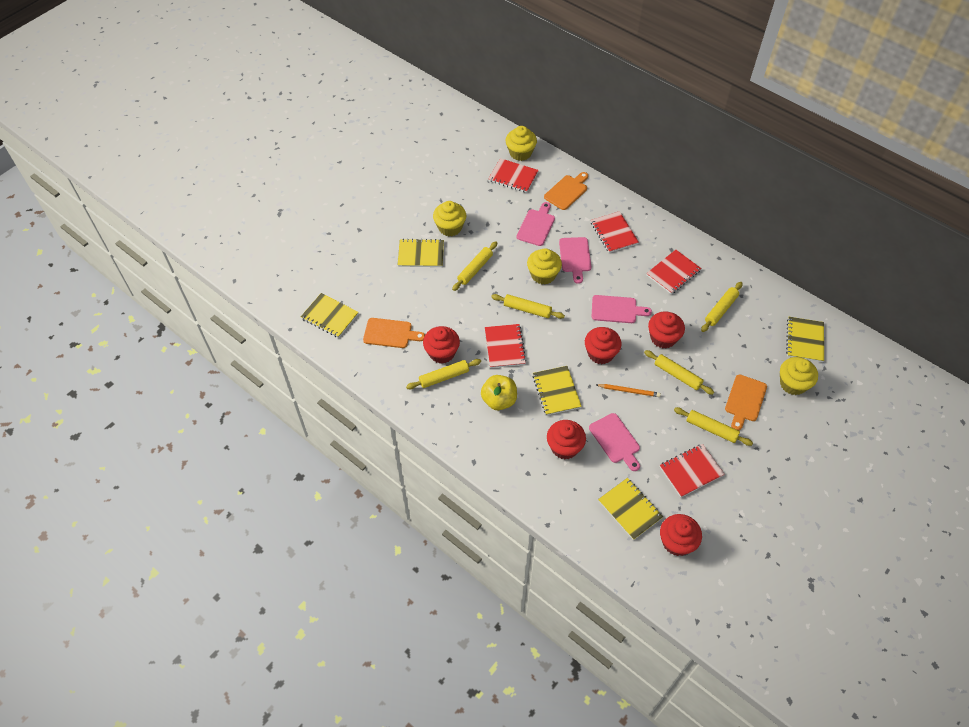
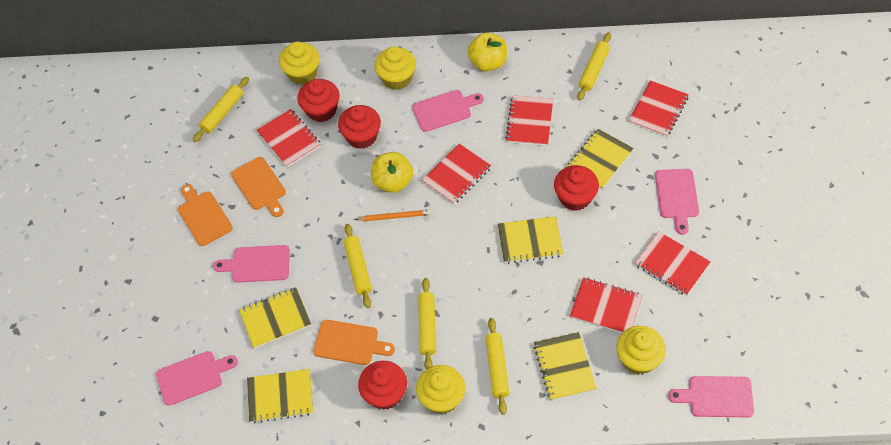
pink cutting board: 4 -> 5
red cupcake: 5 -> 4
red notebook: 5 -> 6
yellow apple: 1 -> 2
yellow rolling pin: 6 -> 5

